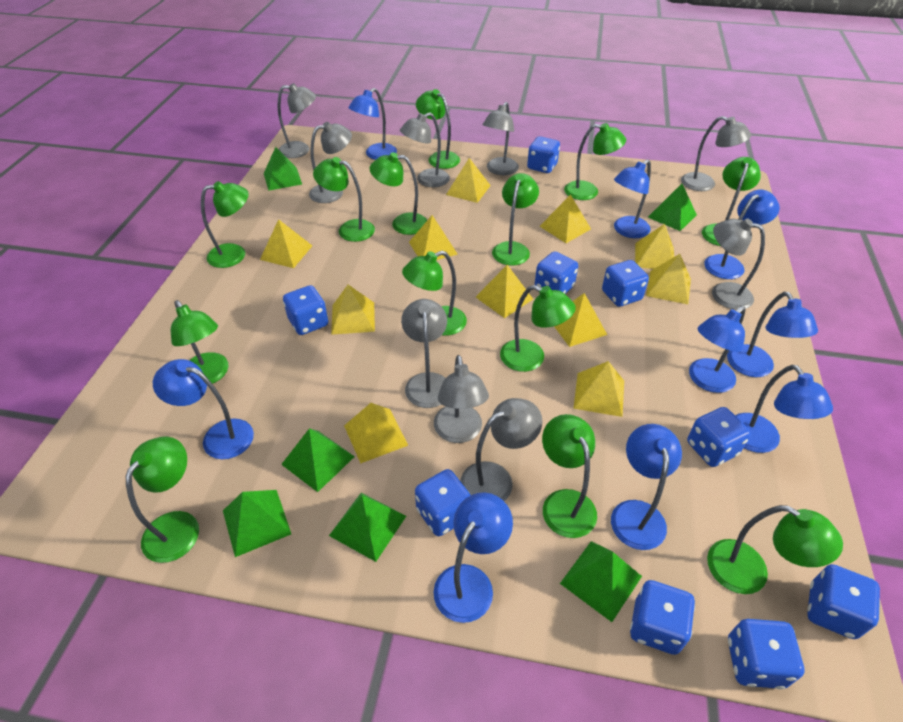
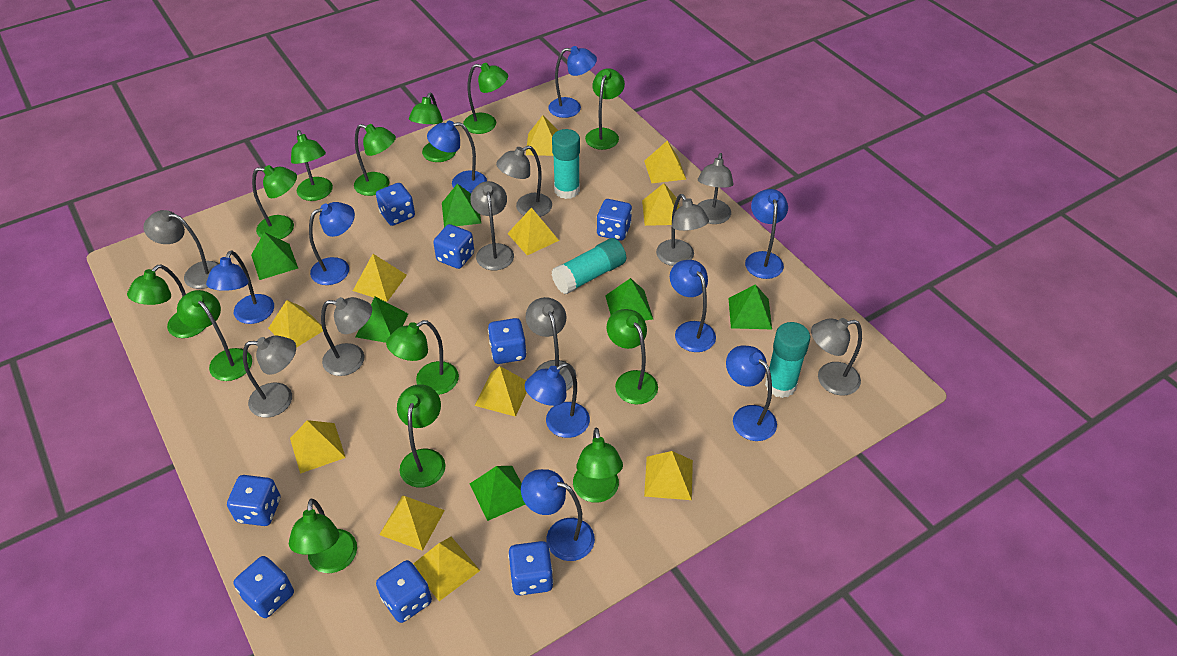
blue dice: 9 -> 8
turquoise glue stick: 0 -> 3

